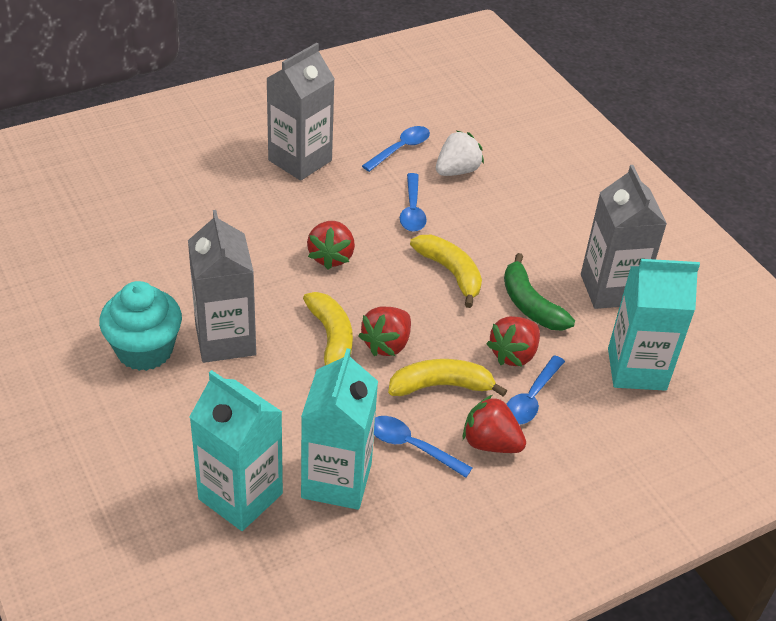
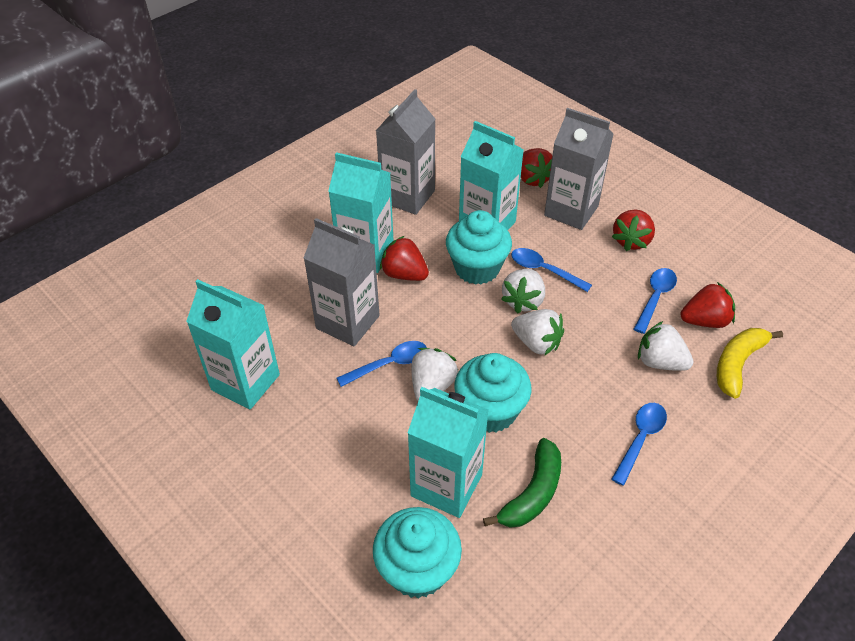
turquoise carton: 3 -> 4
turquoise cupcake: 1 -> 3
white strawberry: 1 -> 4
yellow banana: 3 -> 1

